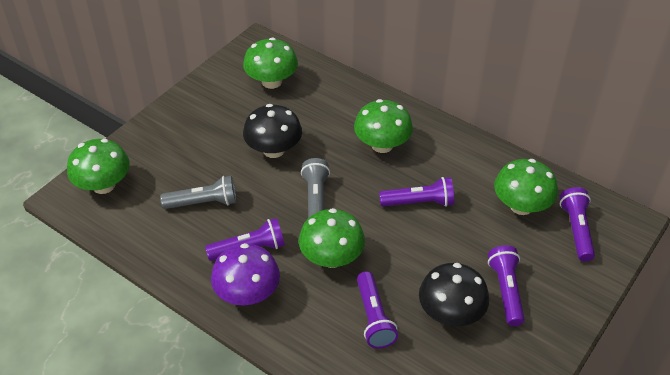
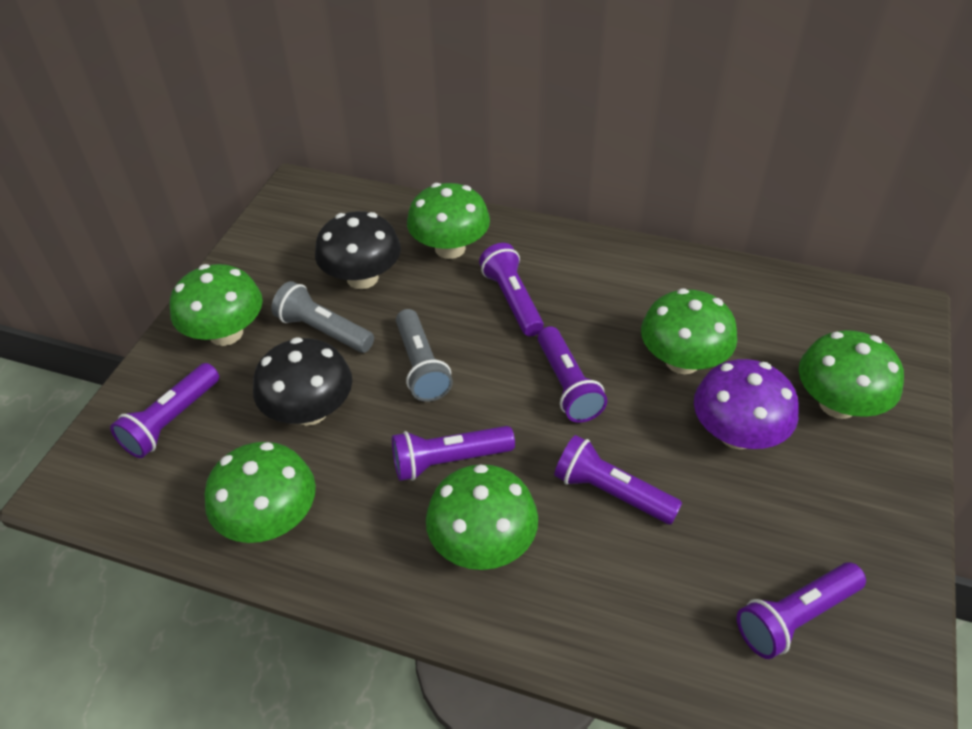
green mushroom: 5 -> 6
purple flashlight: 5 -> 6

